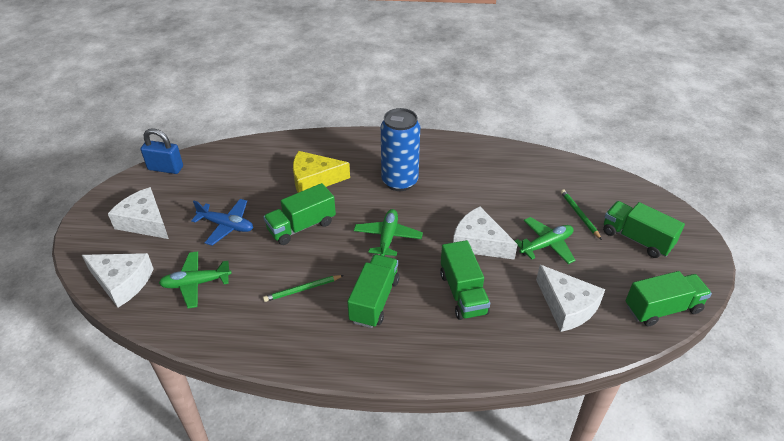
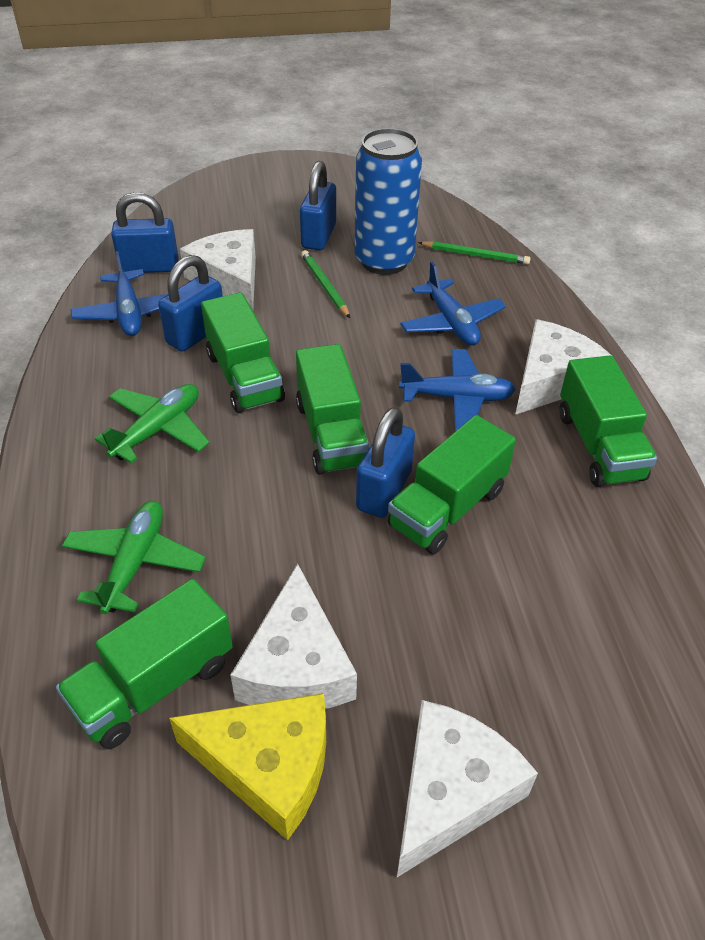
blue padlock: 1 -> 4
blue plane: 1 -> 3
green plane: 3 -> 2

